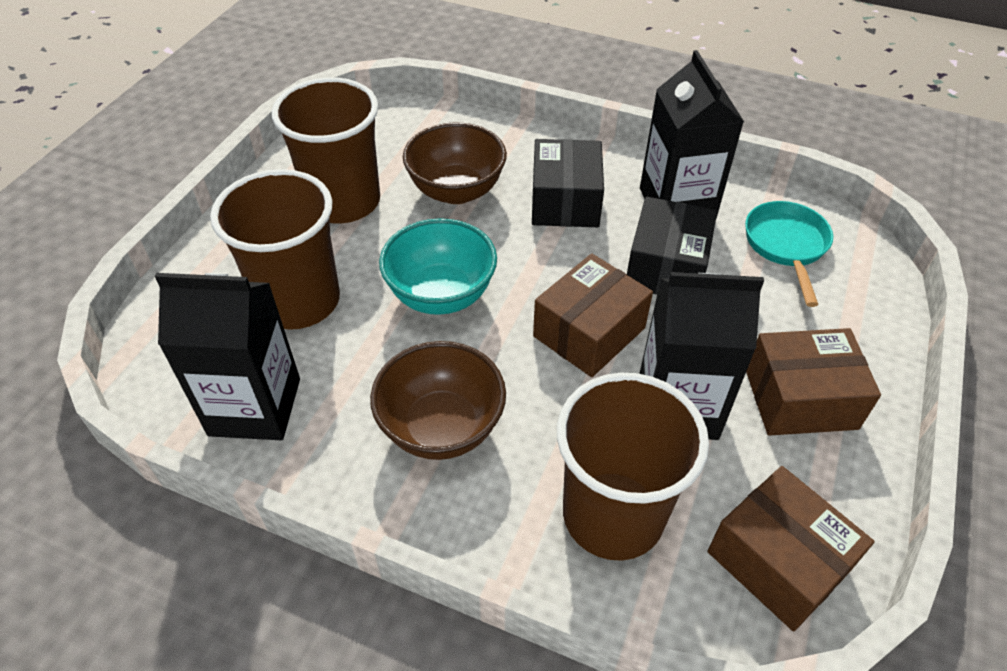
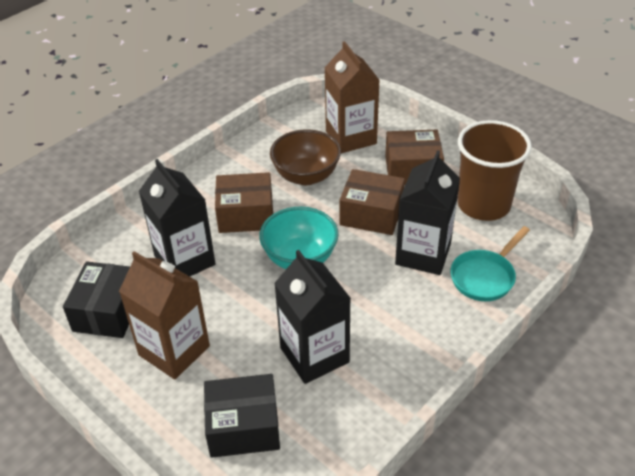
brown bowl: 2 -> 1
brown carton: 0 -> 2
brown cup: 3 -> 1

